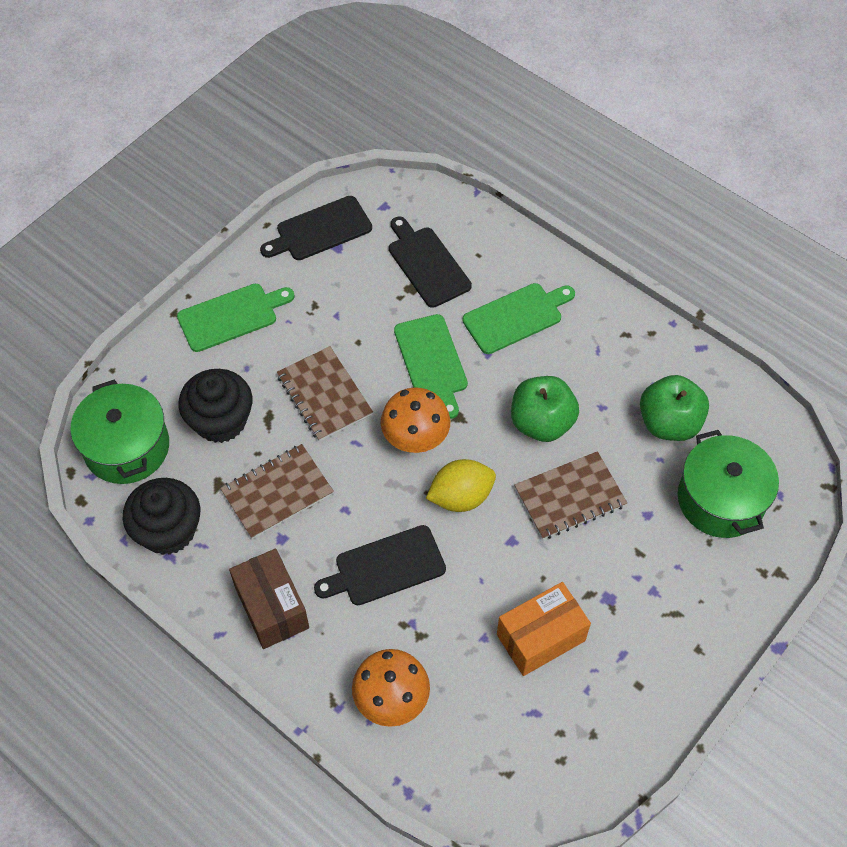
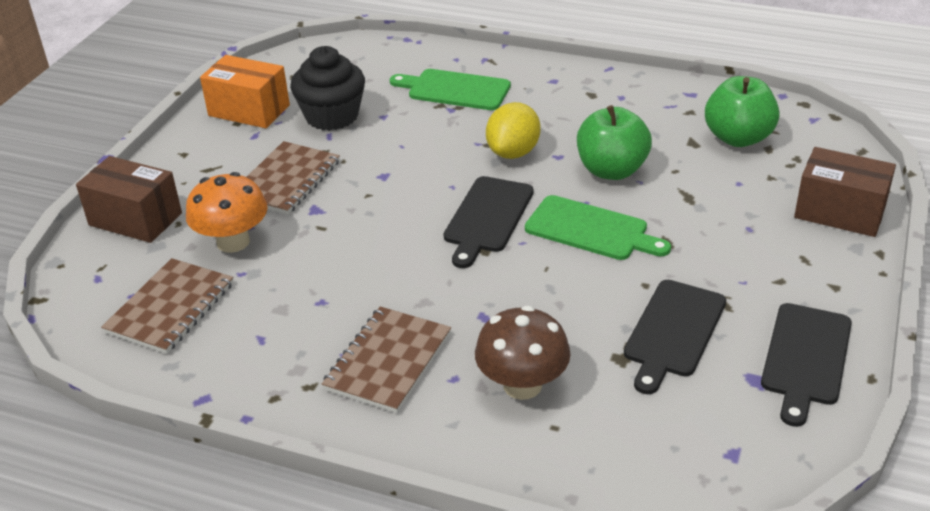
black cupcake: 2 -> 1
brown box: 1 -> 2
brown mushroom: 0 -> 1
green cutting board: 3 -> 2
green pot: 2 -> 0
orange mushroom: 2 -> 1

